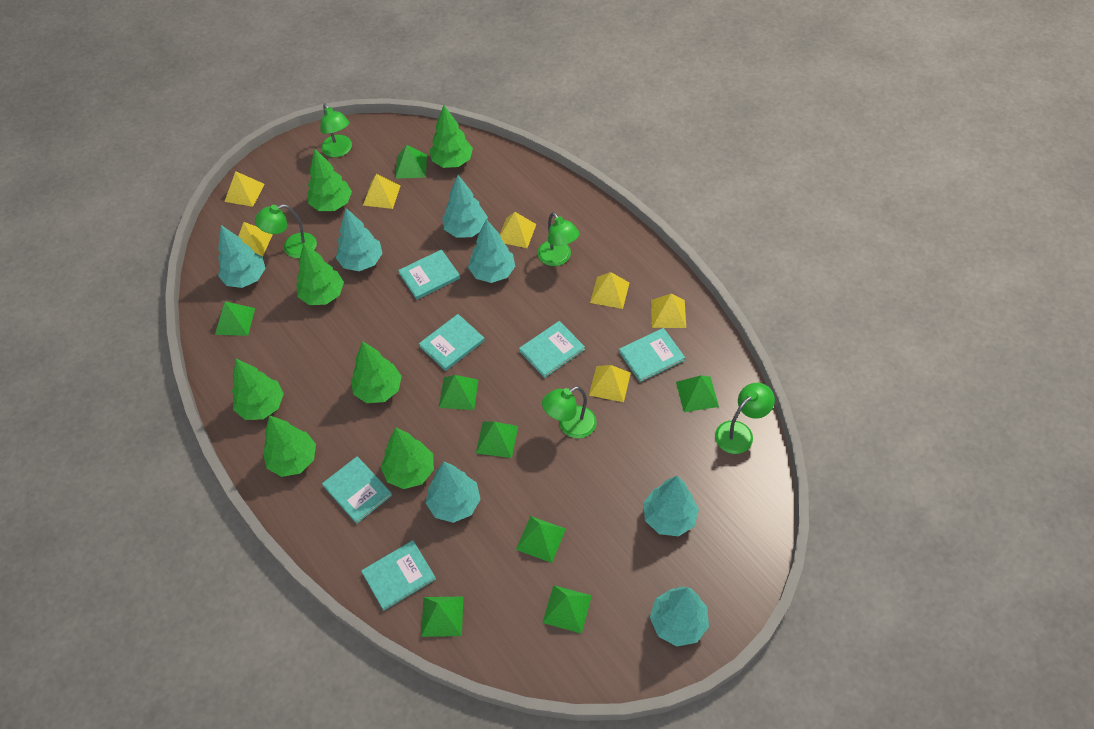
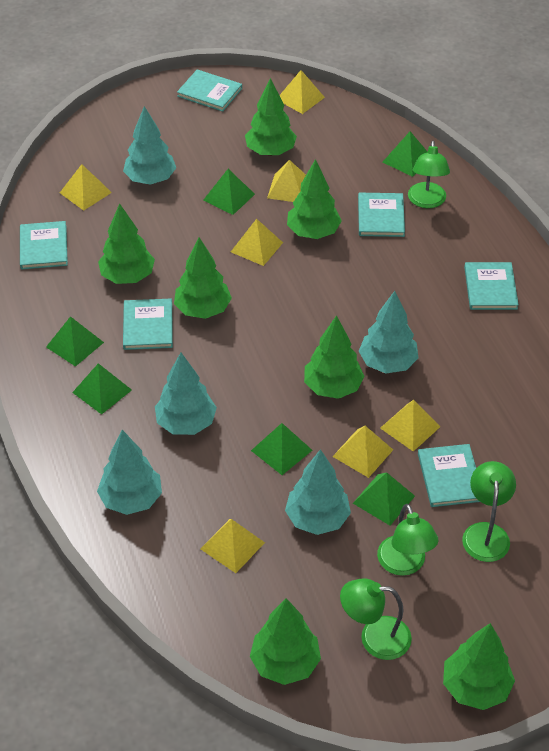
green lamp: 5 -> 4
green pyramid: 8 -> 6
turquoise tree: 7 -> 5

